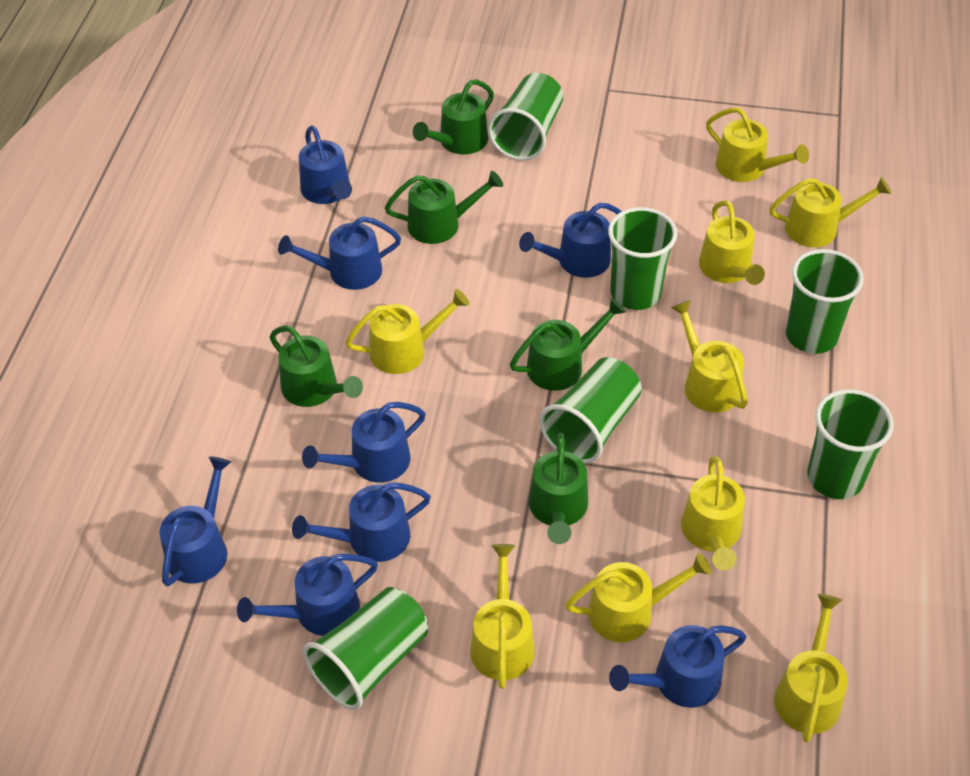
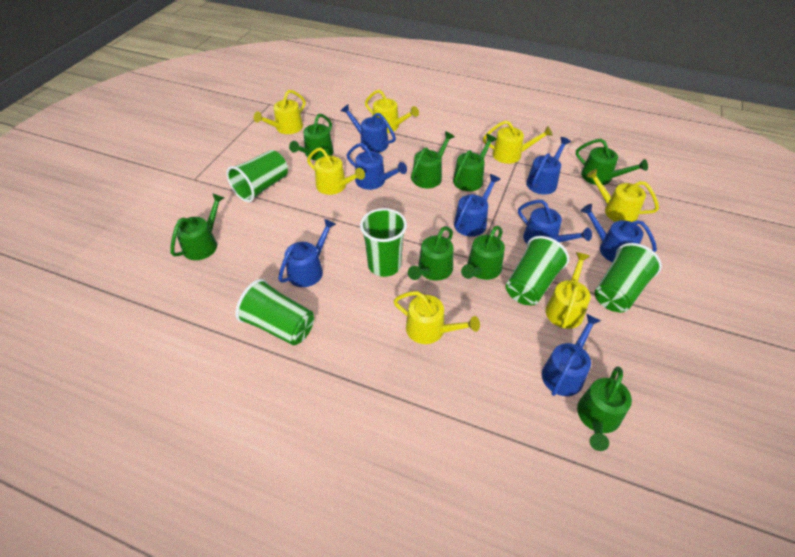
green cup: 6 -> 5
green watering can: 5 -> 8
yellow watering can: 9 -> 7

